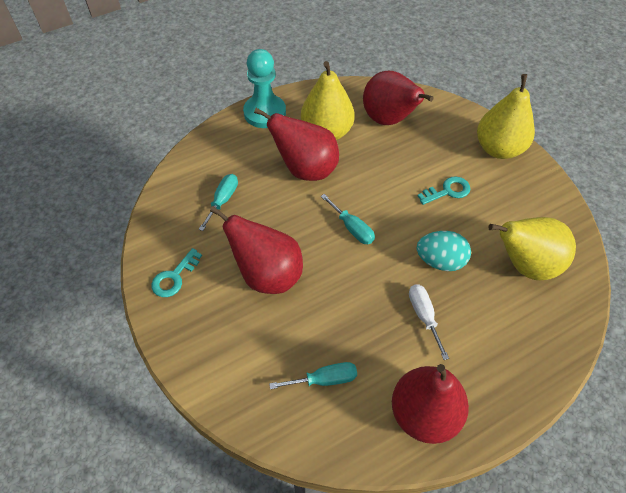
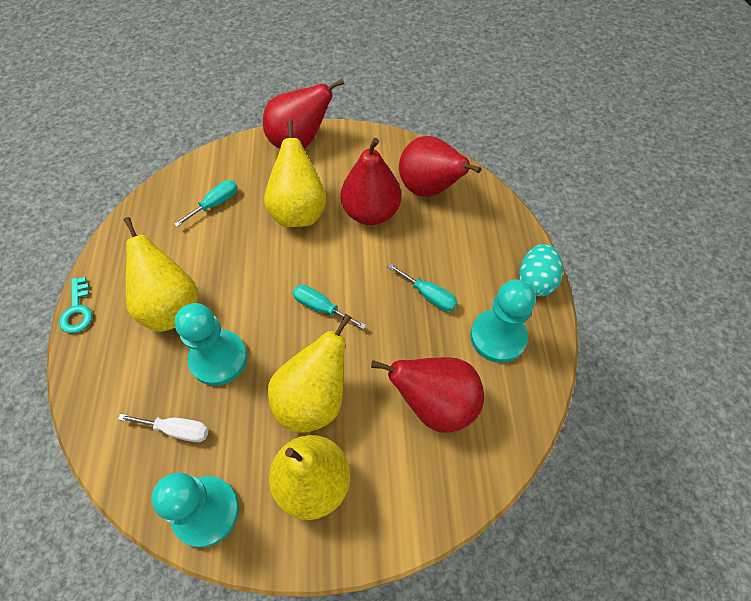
turquoise key: 2 -> 1
turquoise pawn: 1 -> 3
yellow pear: 3 -> 4

